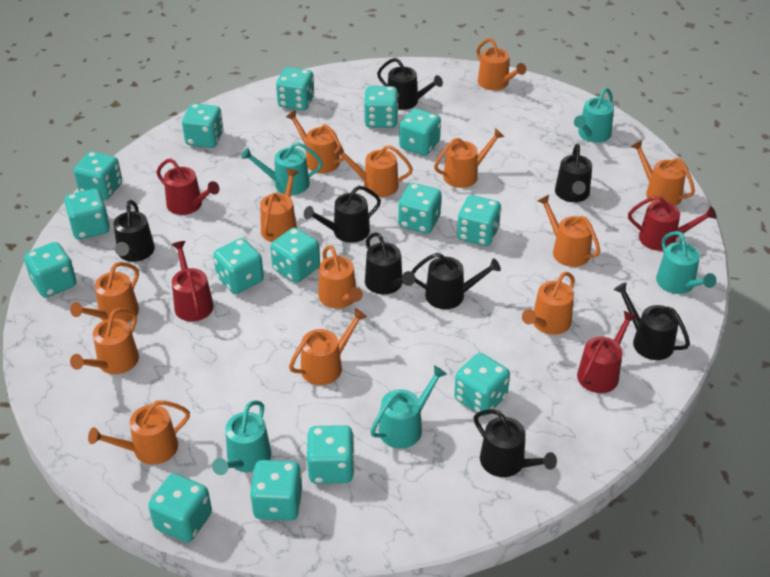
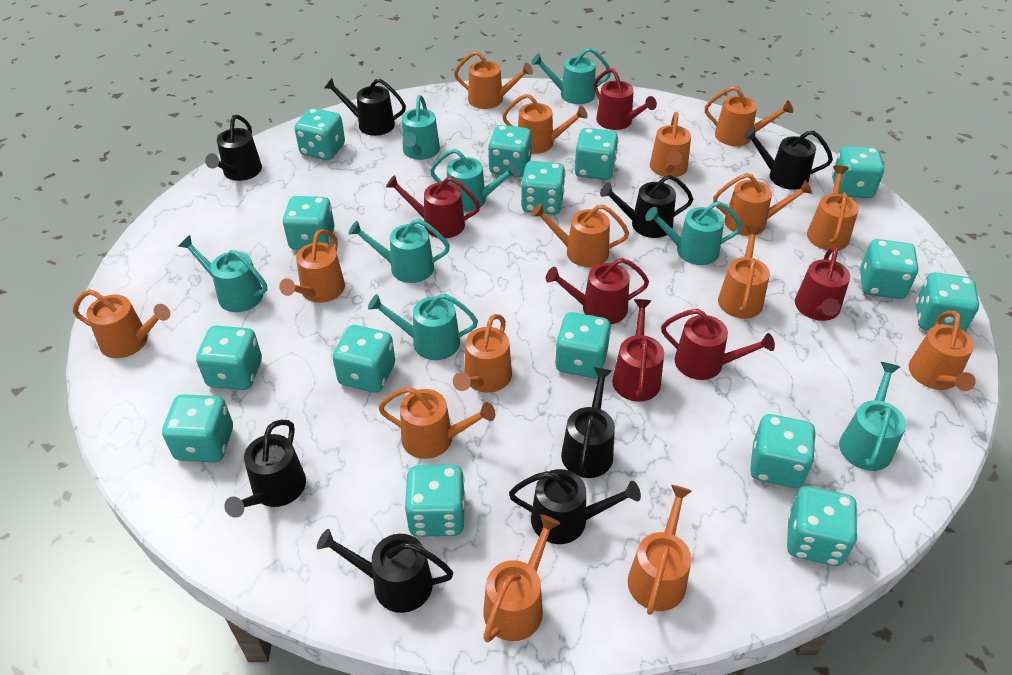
orange watering can: 13 -> 15
red watering can: 4 -> 6
turquoise watering can: 5 -> 8

